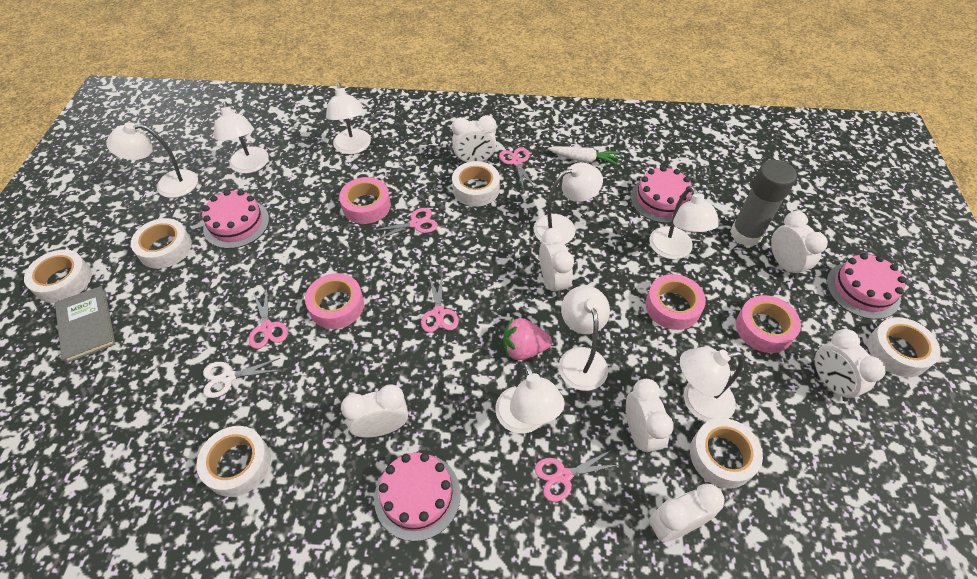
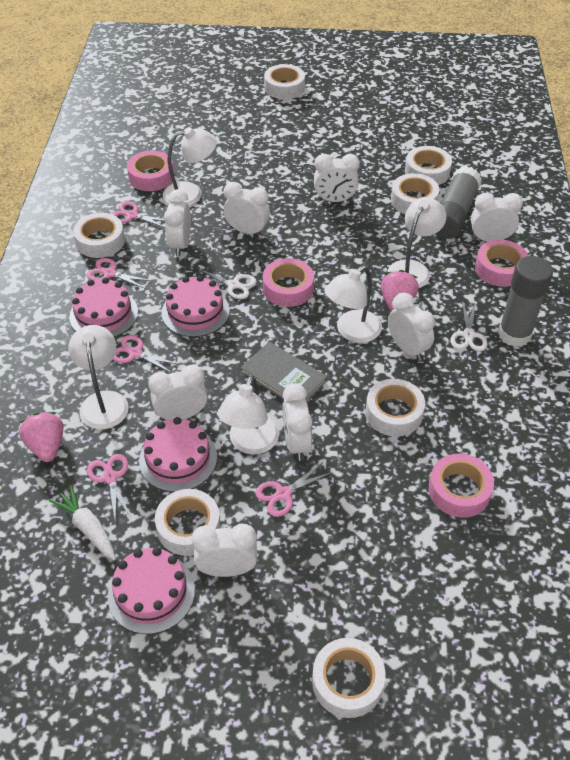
grey glue stick: 1 -> 2
pink strawberry: 1 -> 2
white clock: 7 -> 8
white lamp: 8 -> 5
white scissors: 1 -> 2
white tape: 6 -> 7

